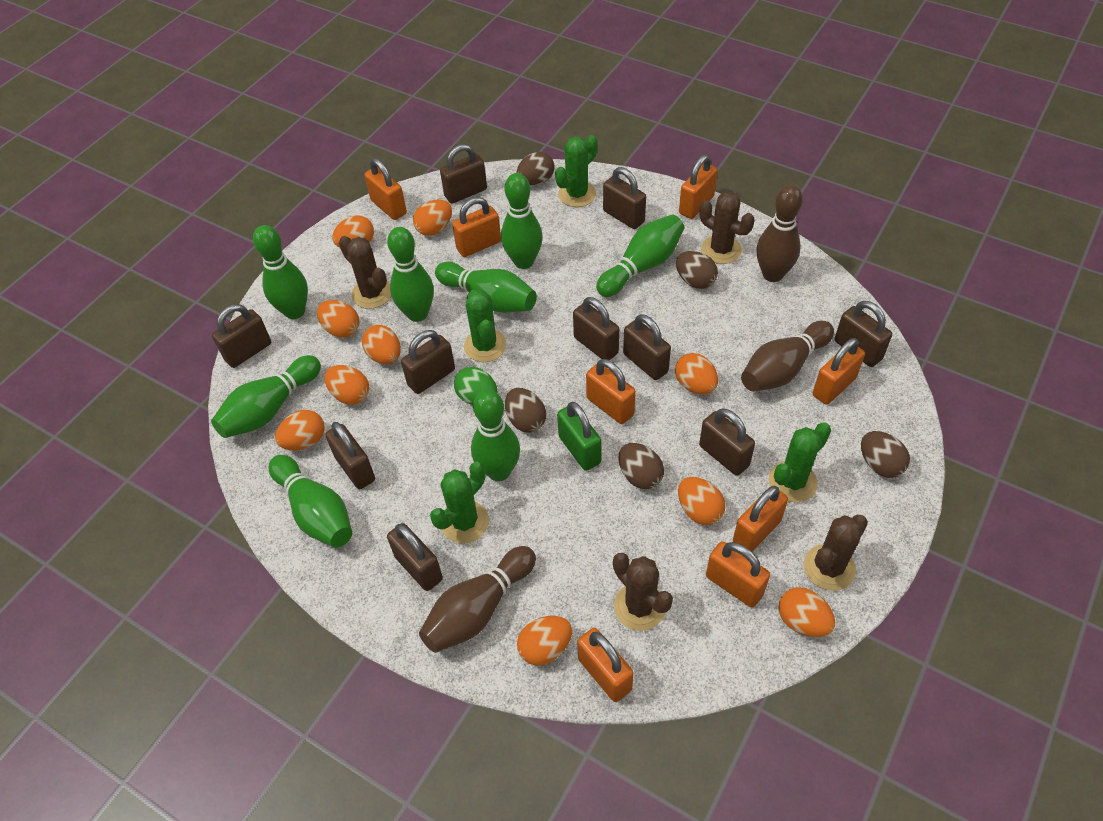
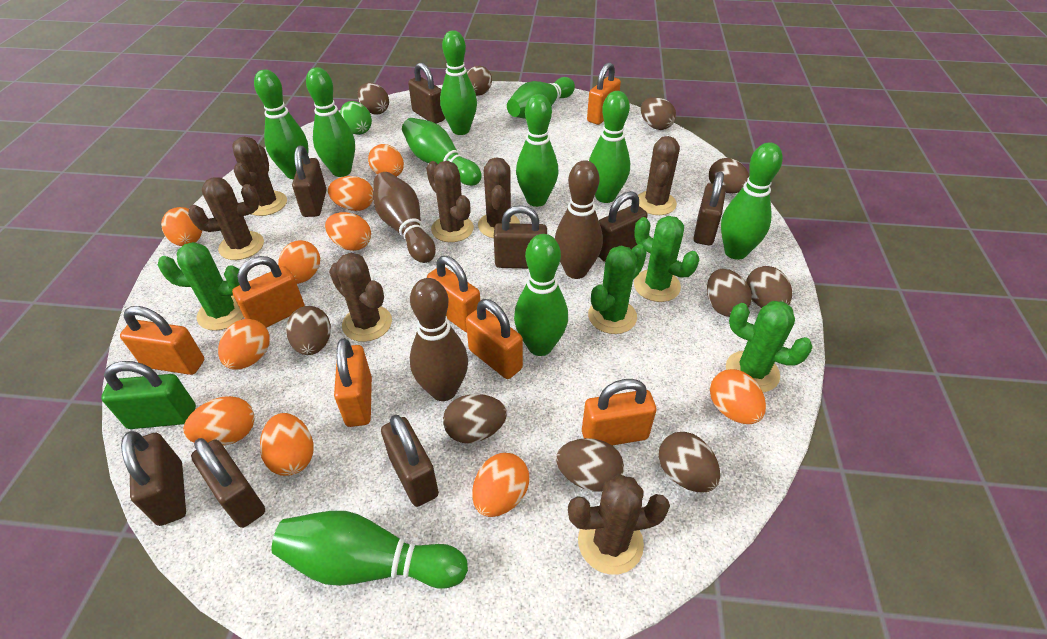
brown cactus: 4 -> 7
brown egg: 5 -> 10
brown padlock: 10 -> 8
green bowling pin: 8 -> 10
orange padlock: 8 -> 7

